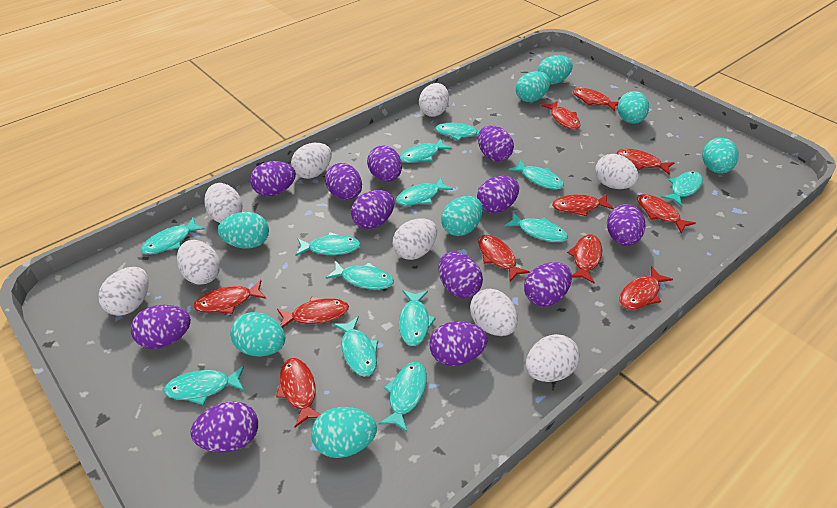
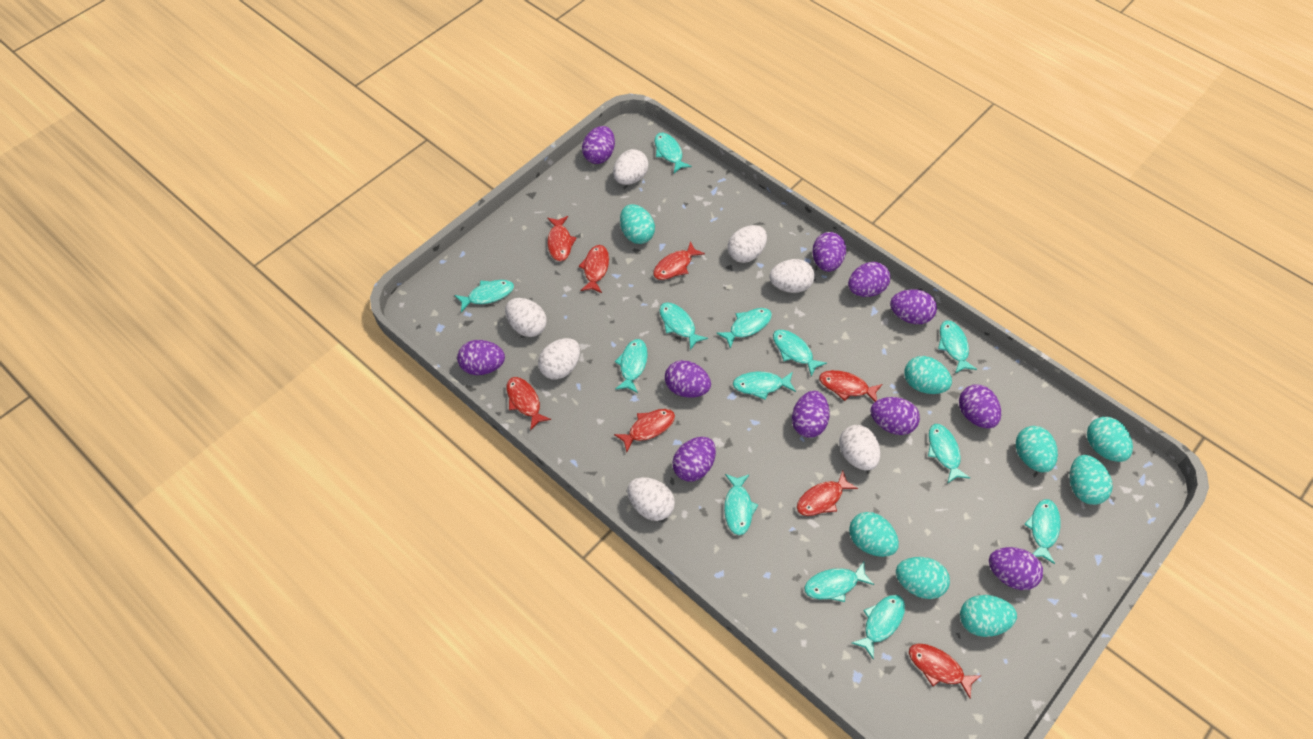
purple egg: 12 -> 11
red fish: 11 -> 8
white egg: 9 -> 7

